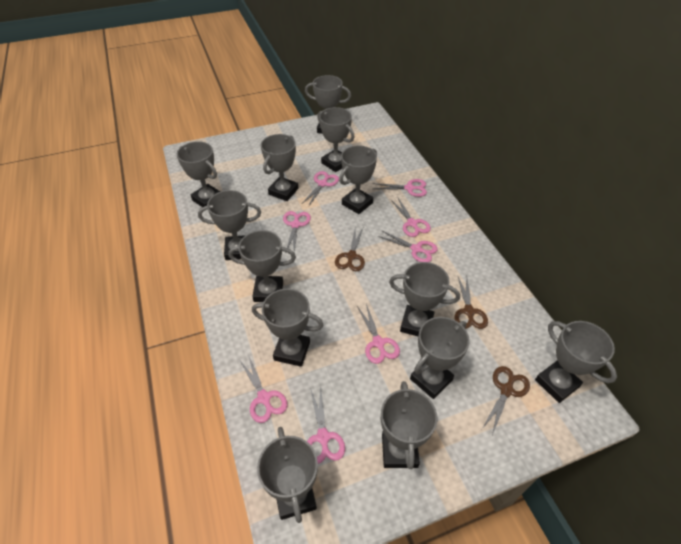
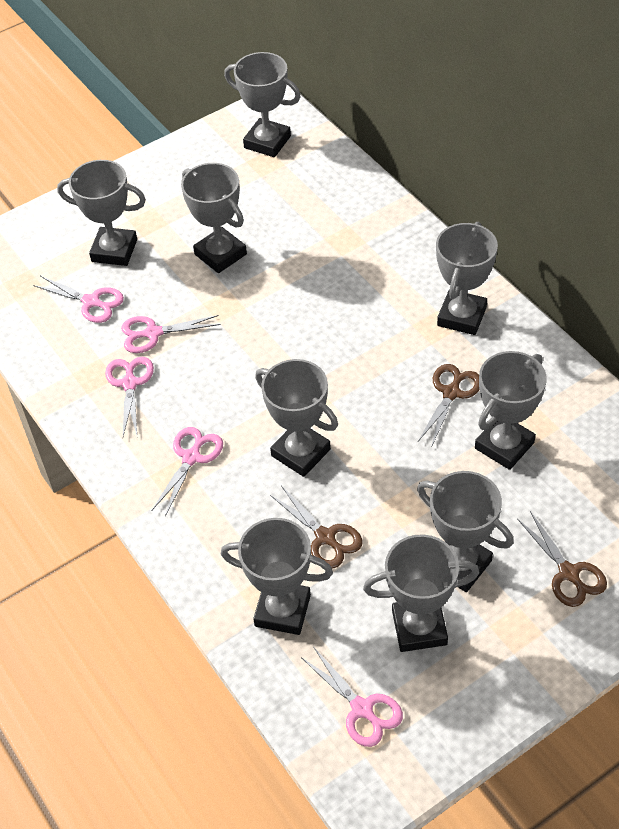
grey trophy: 13 -> 9
pink scissors: 8 -> 5

